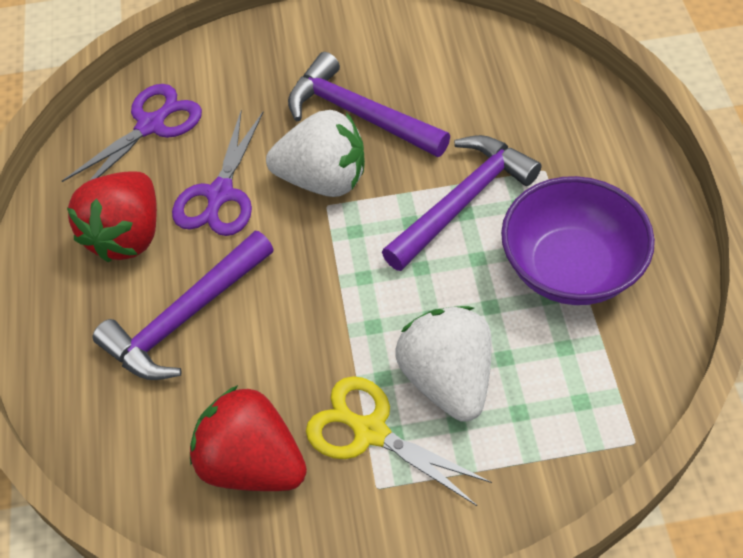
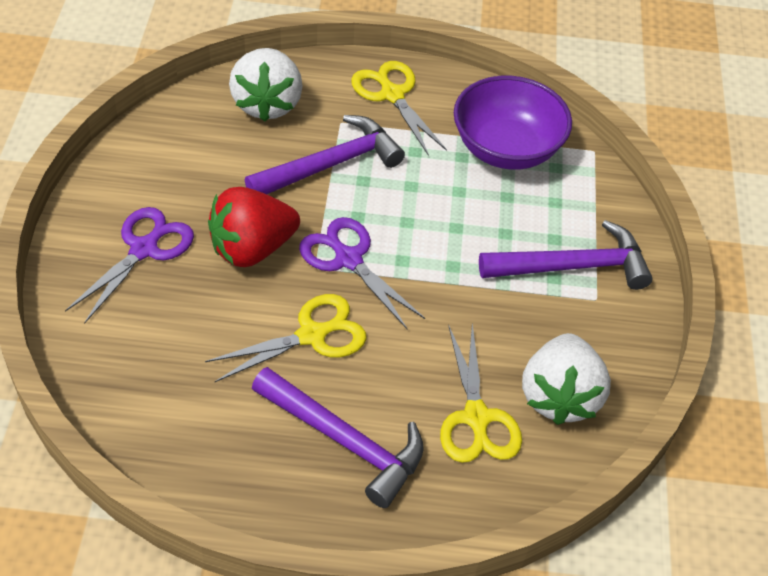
red strawberry: 2 -> 1
yellow scissors: 1 -> 3

